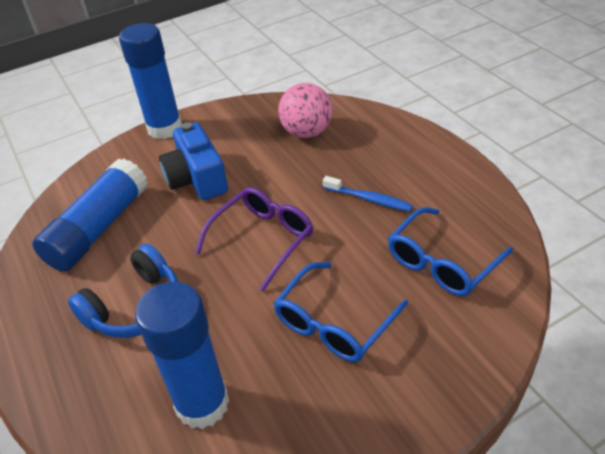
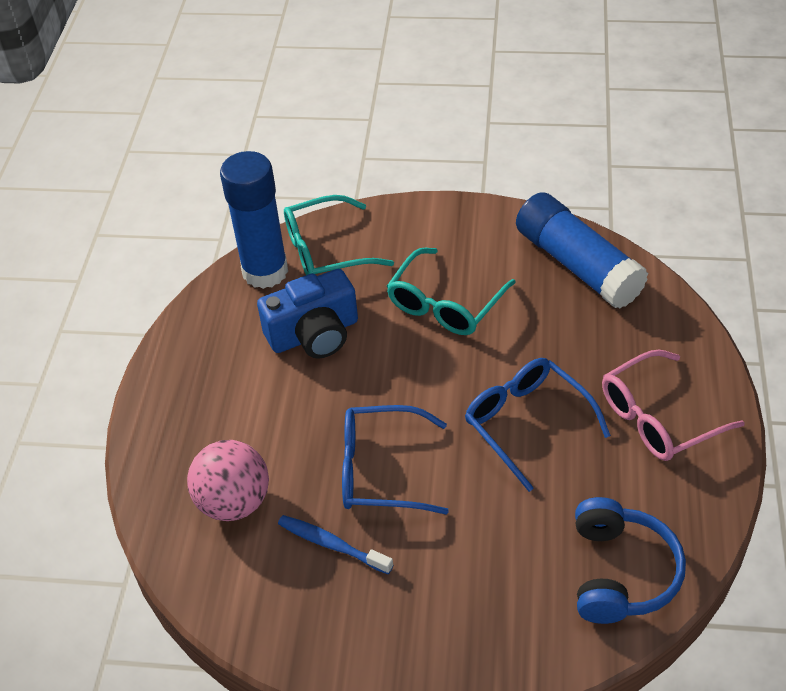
blue glue stick: 3 -> 2
pink glasses: 0 -> 1
purple glasses: 1 -> 0
turquoise glasses: 0 -> 2

